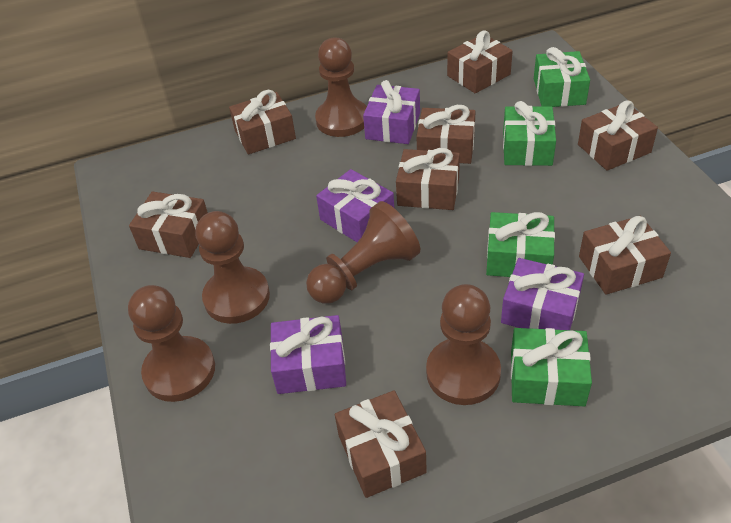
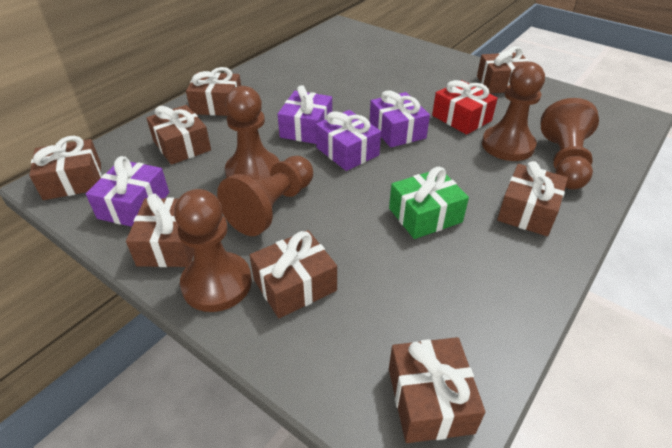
green gift: 4 -> 1
red gift: 0 -> 1

